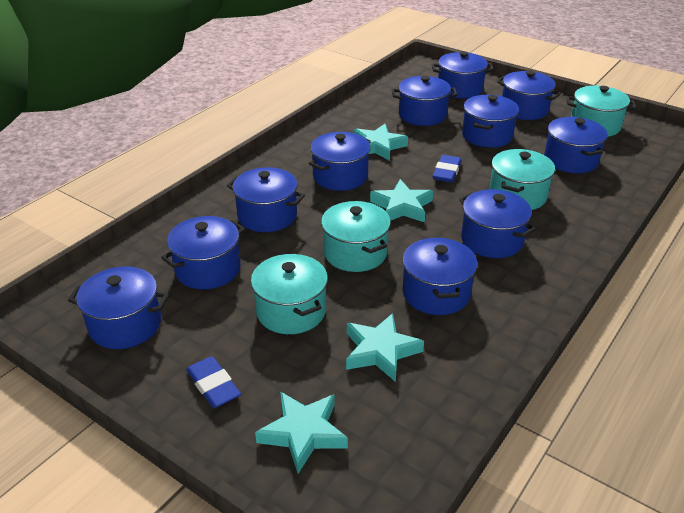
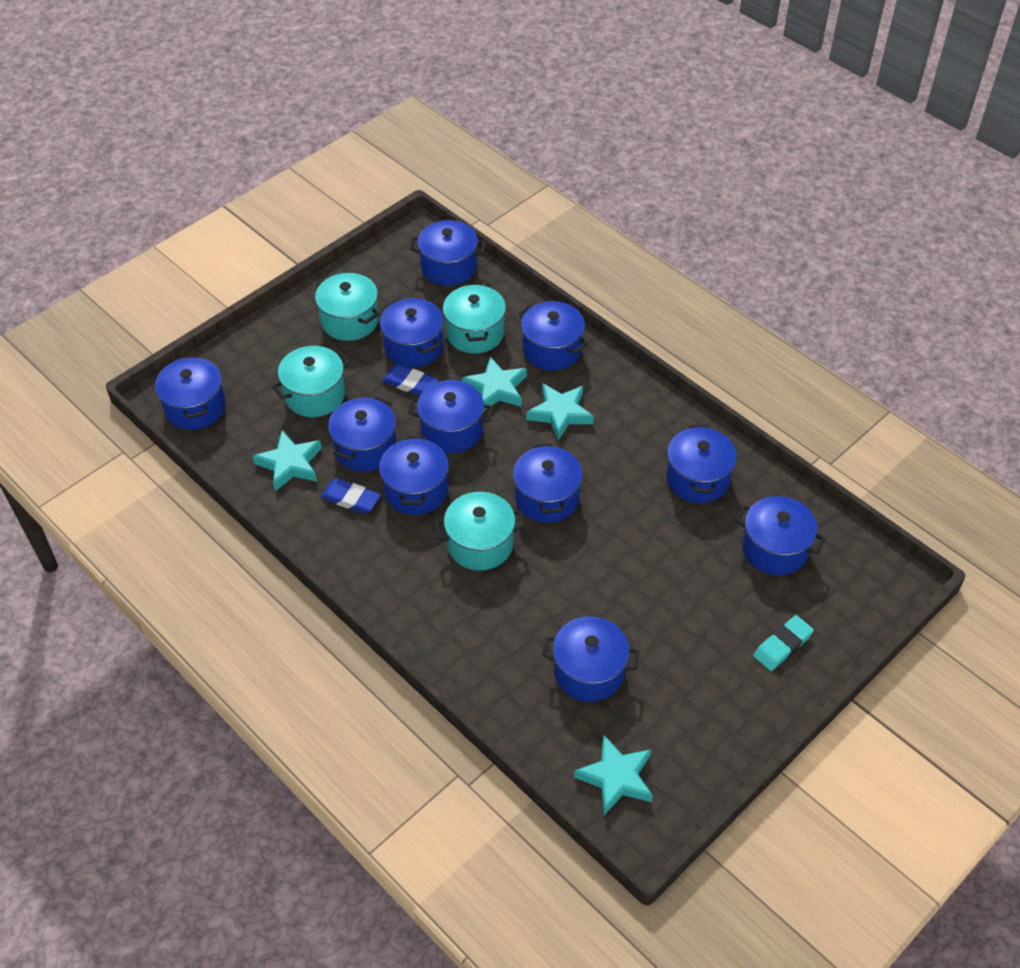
turquoise eraser: 0 -> 1

